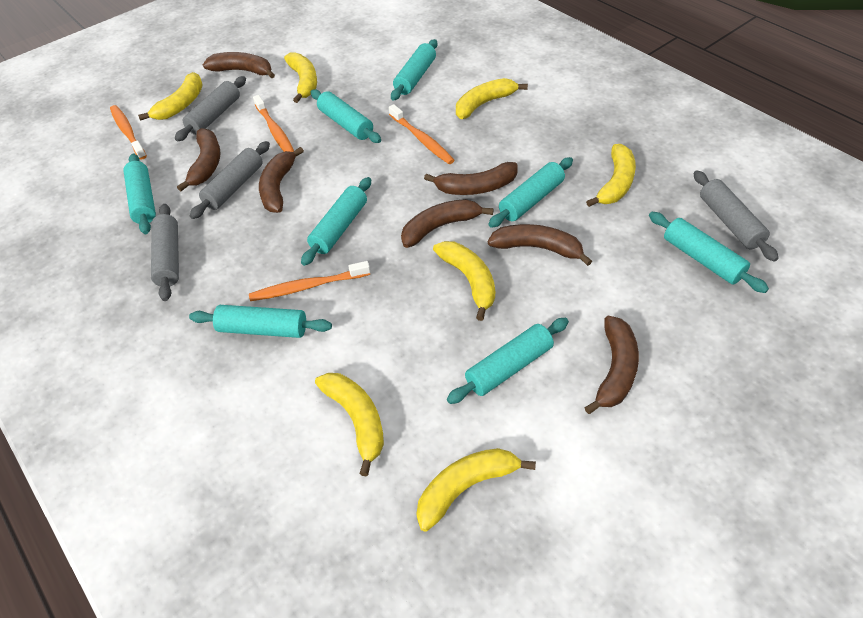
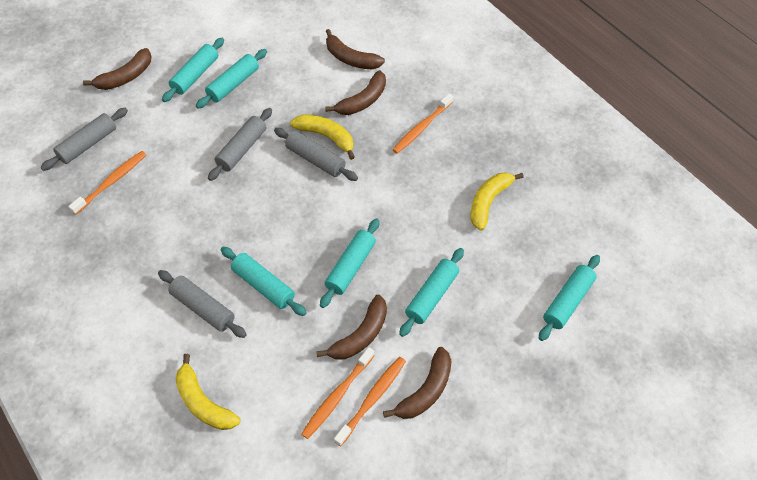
brown banana: 7 -> 5
turquoise rolling pin: 8 -> 6
yellow banana: 7 -> 3

